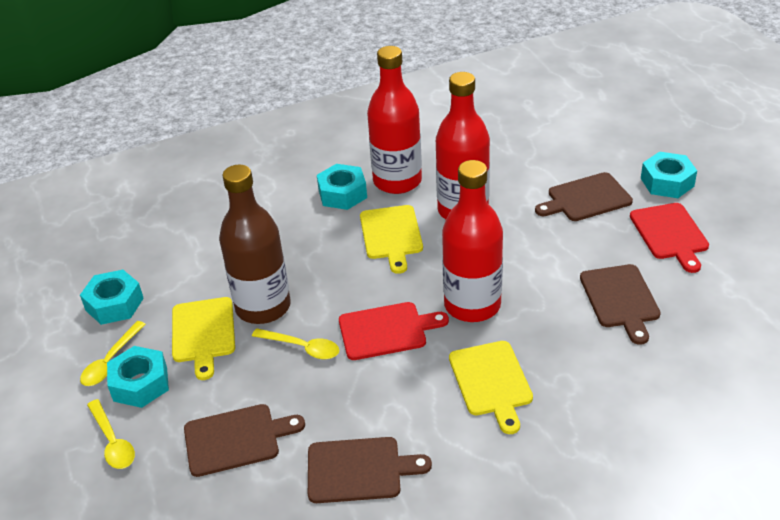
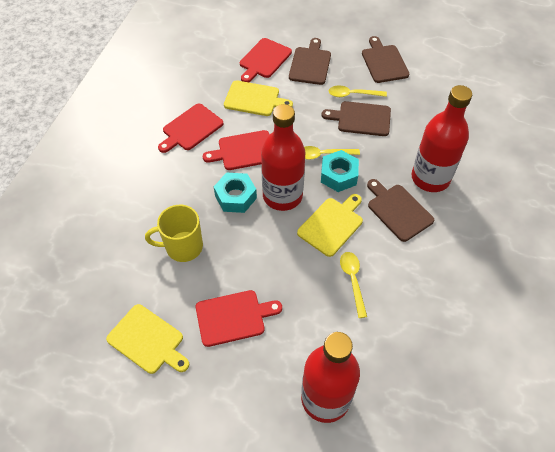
brown bottle: 1 -> 0
red cutting board: 2 -> 4
turquoise nut: 4 -> 2
yellow mug: 0 -> 1

